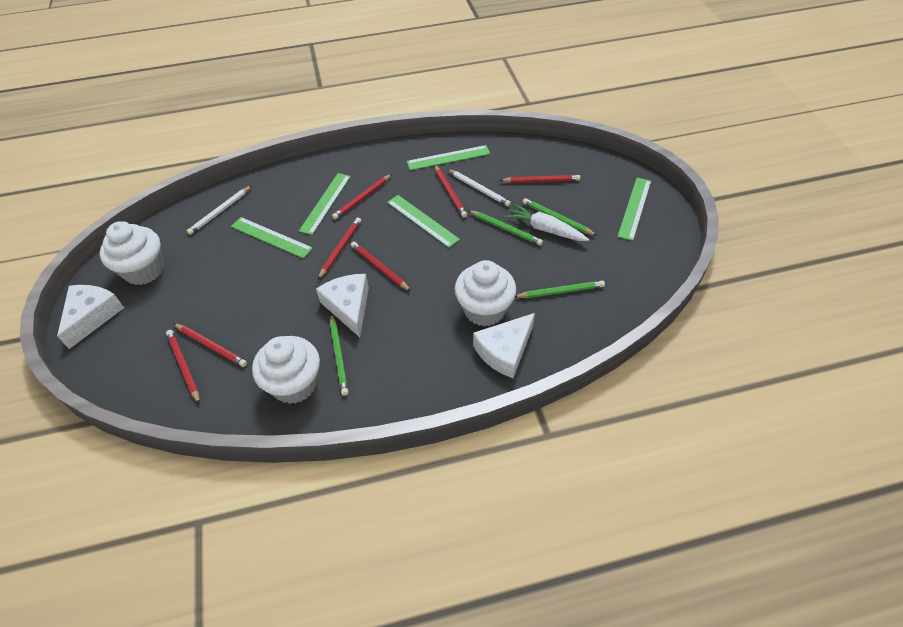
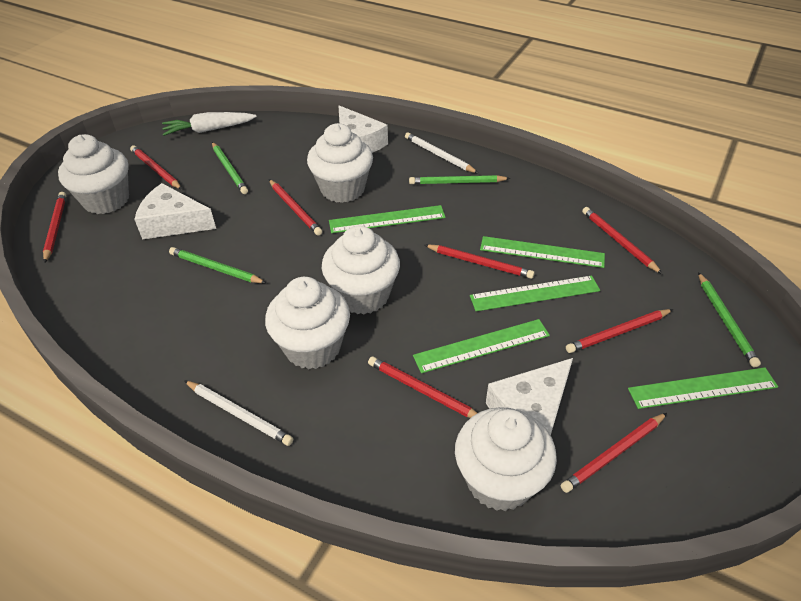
red pencil: 7 -> 8
white cupcake: 3 -> 5

